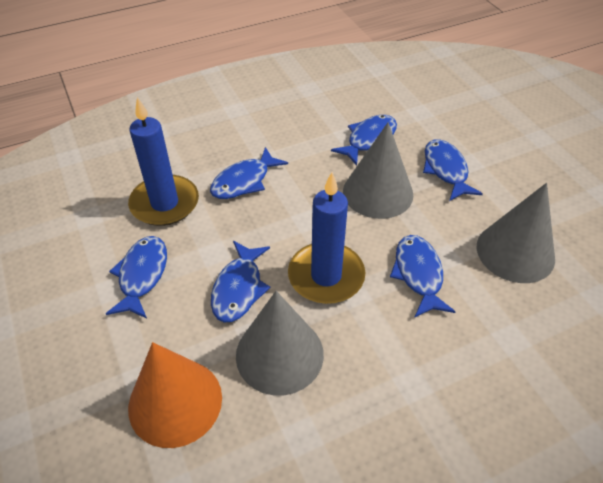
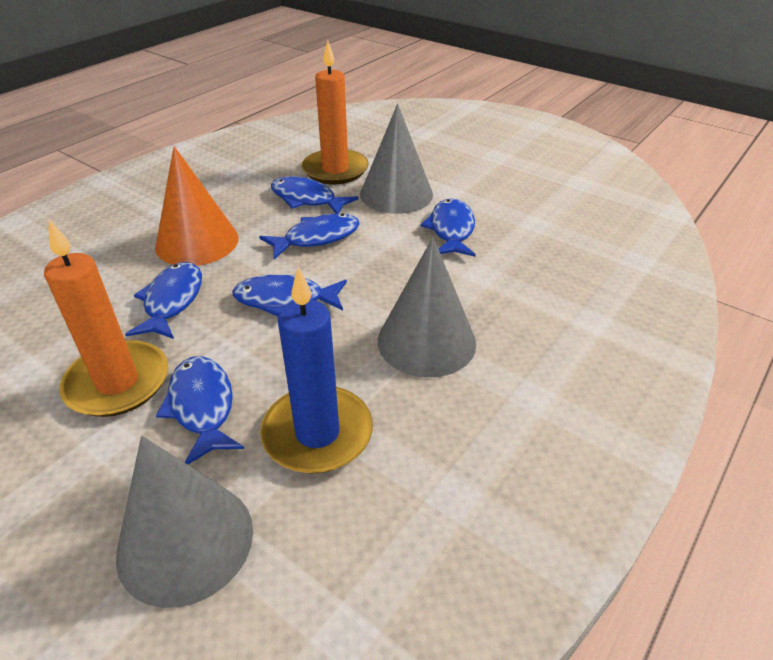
blue candle: 2 -> 1
orange candle: 0 -> 2

